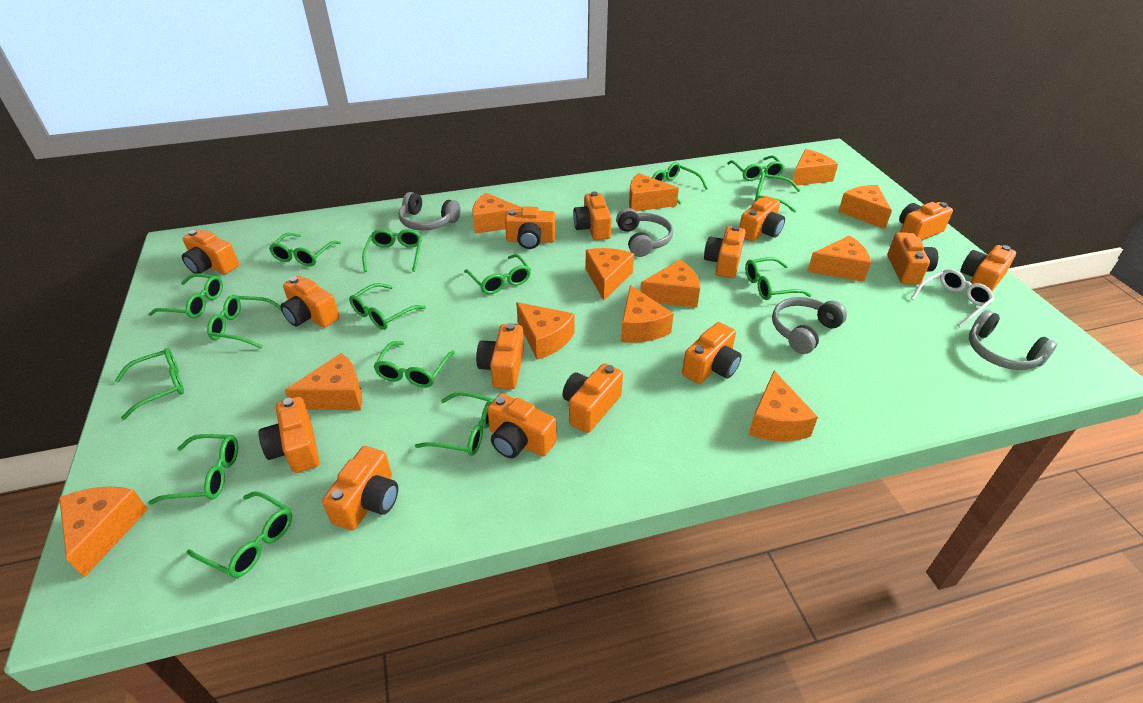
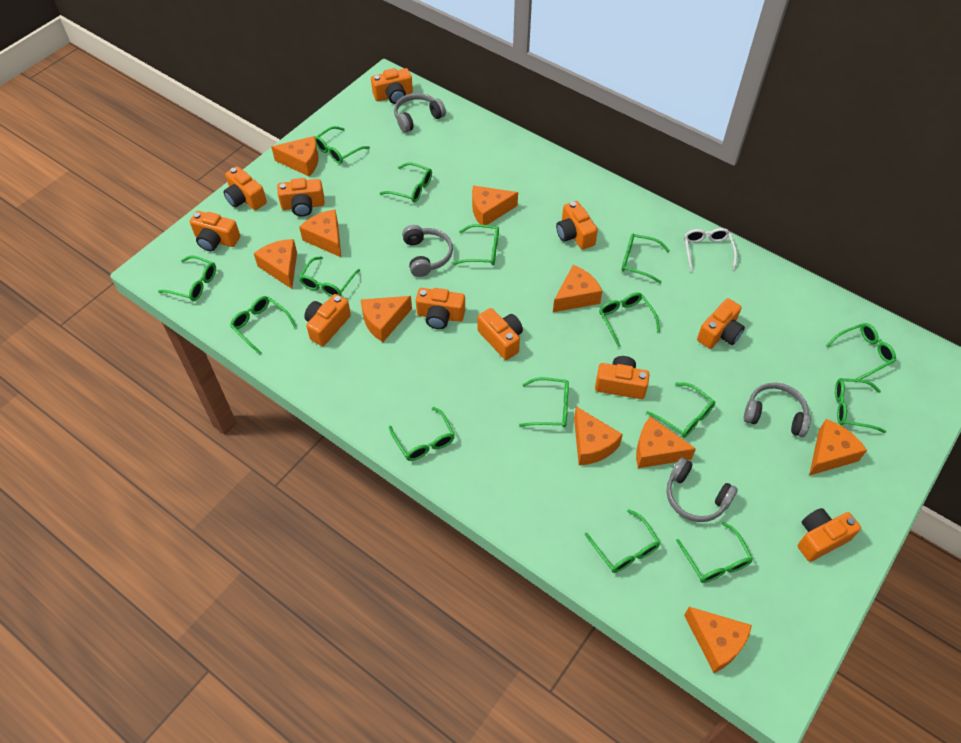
orange camera: 15 -> 11
orange cheese: 12 -> 10

